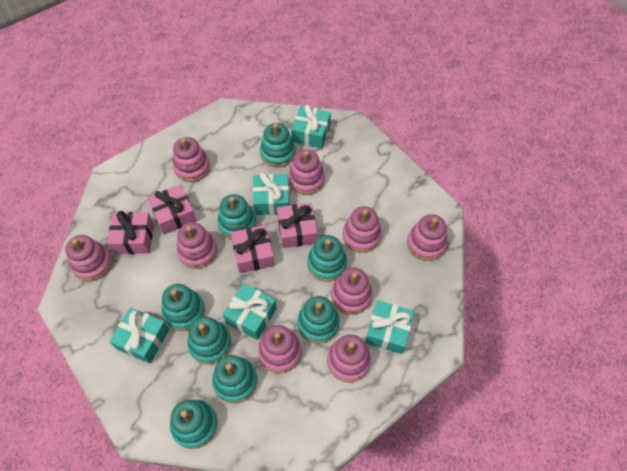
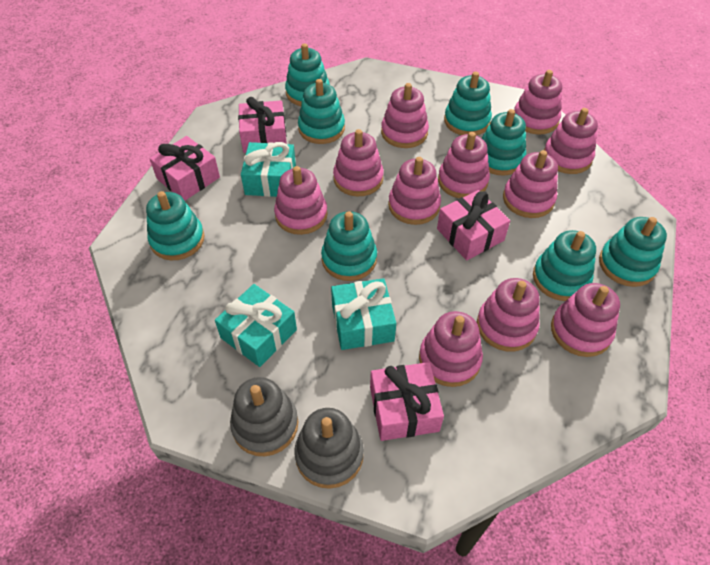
grey stacking toy: 0 -> 2
pink stacking toy: 9 -> 11
turquoise gift: 5 -> 3

